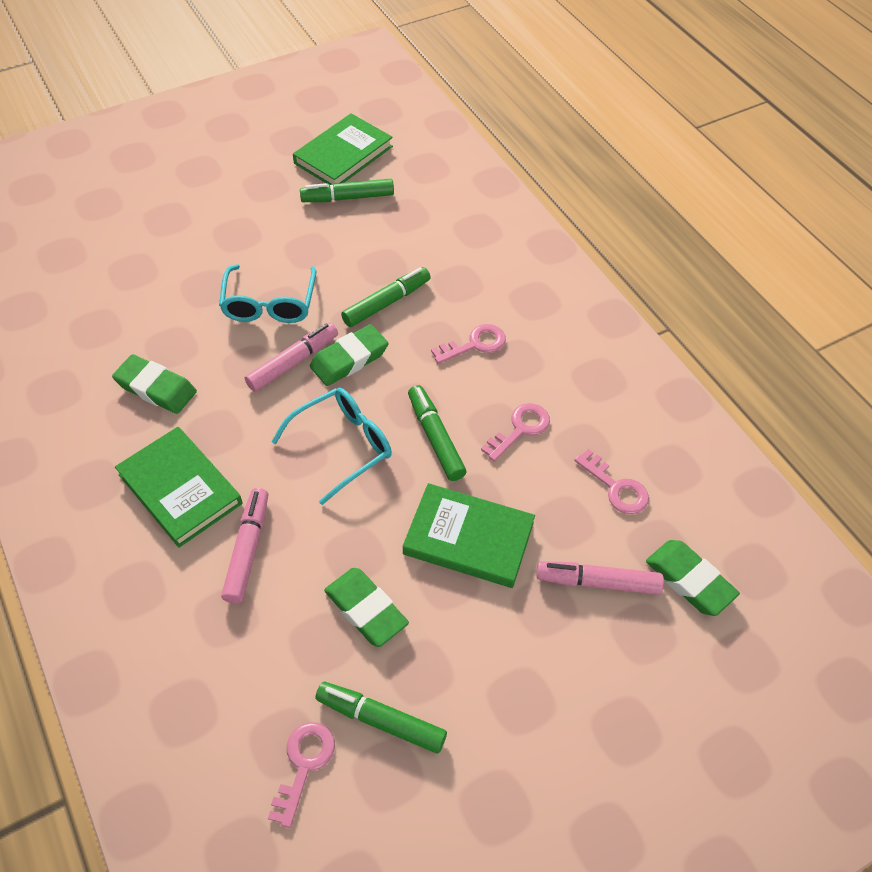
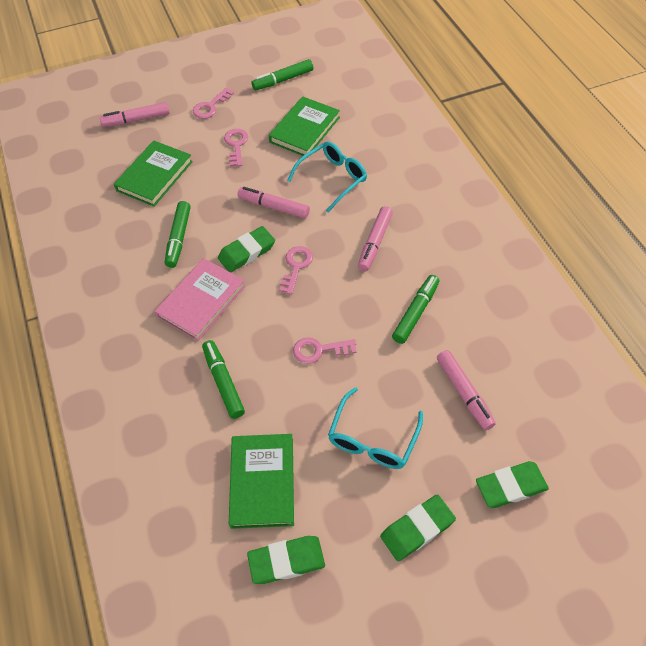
pink book: 0 -> 1
pink marker: 3 -> 4

